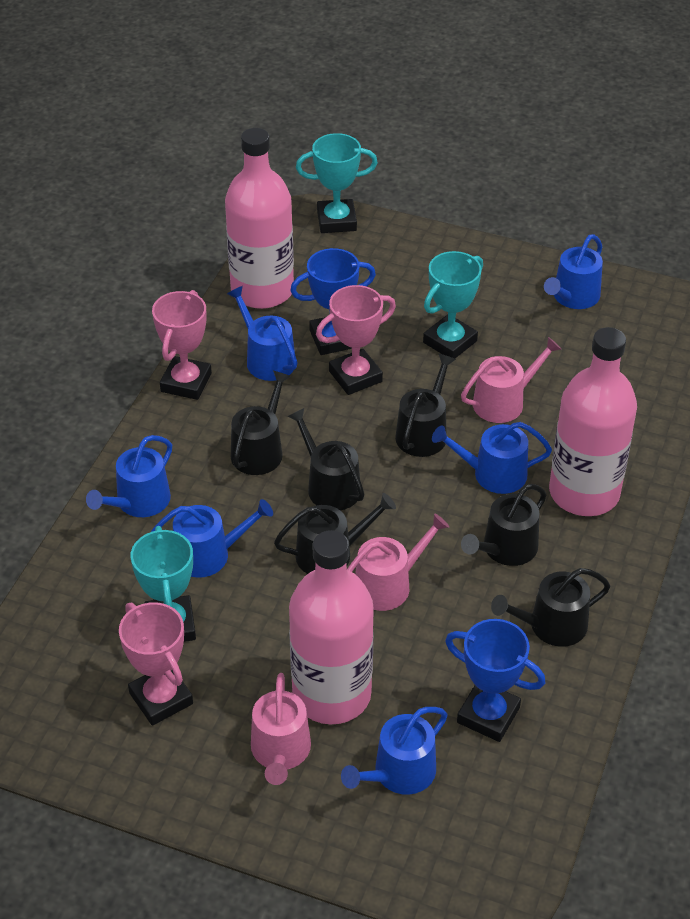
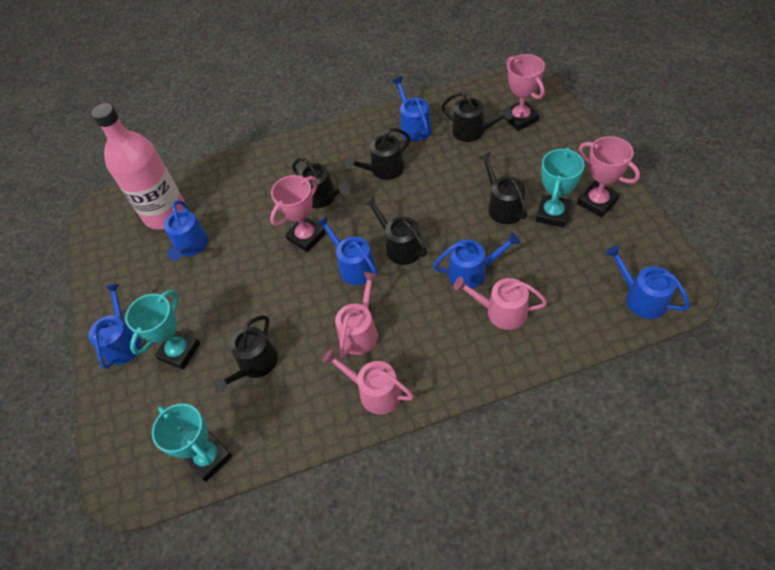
blue trophy: 2 -> 0
pink bottle: 3 -> 1

